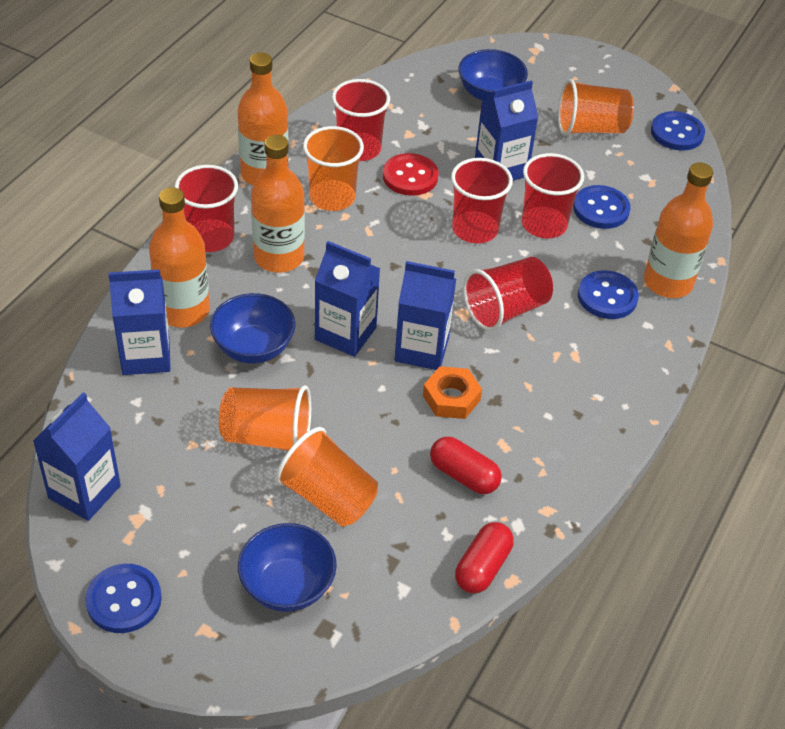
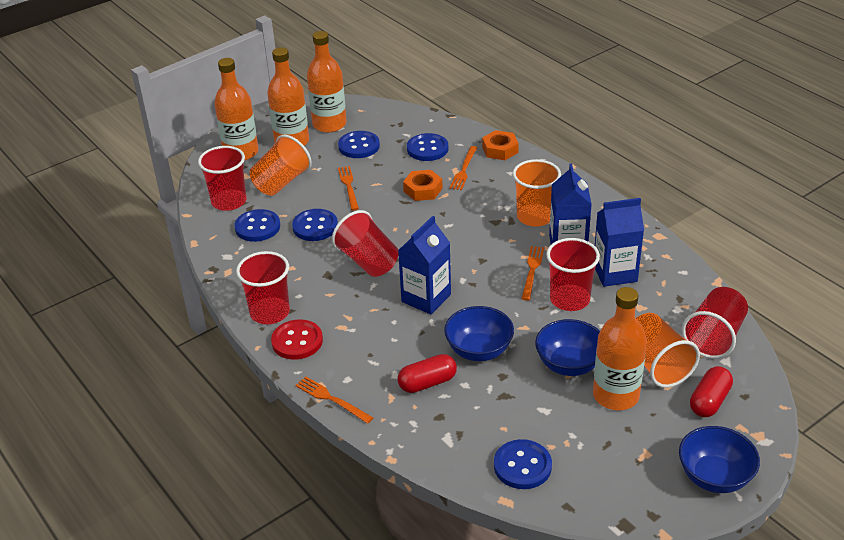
blue button: 4 -> 5
blue carton: 5 -> 3
orange cup: 4 -> 3
orange fork: 0 -> 4
orange nut: 1 -> 2

